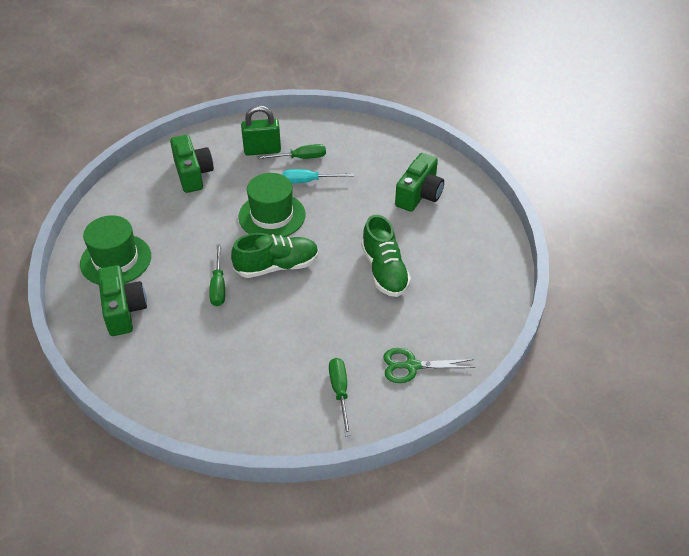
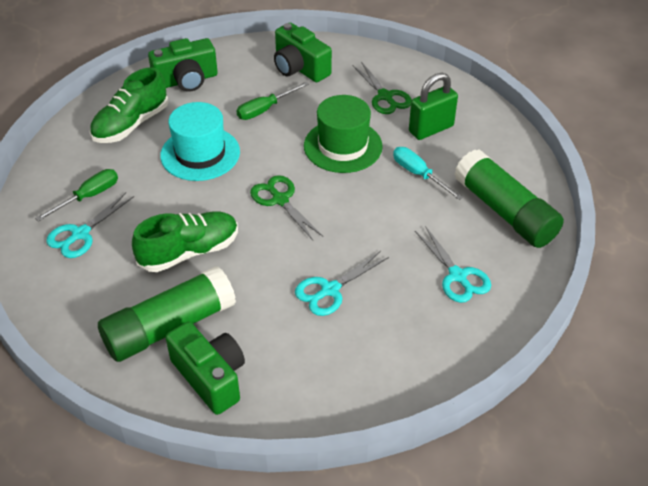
green glue stick: 0 -> 2
green hat: 2 -> 1
green scissors: 1 -> 2
green screwdriver: 3 -> 2
turquoise hat: 0 -> 1
turquoise scissors: 0 -> 3

